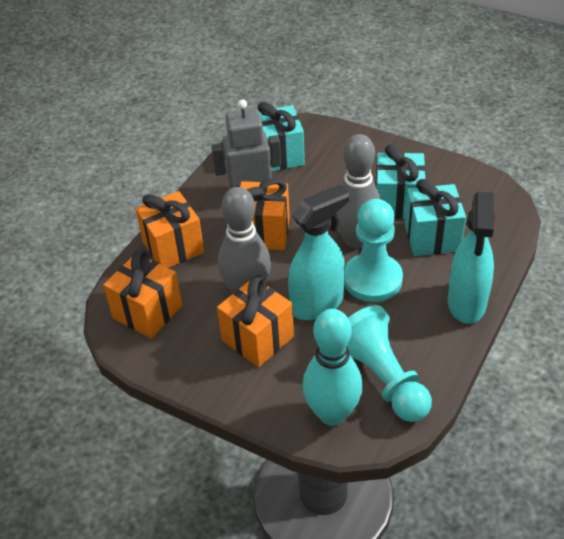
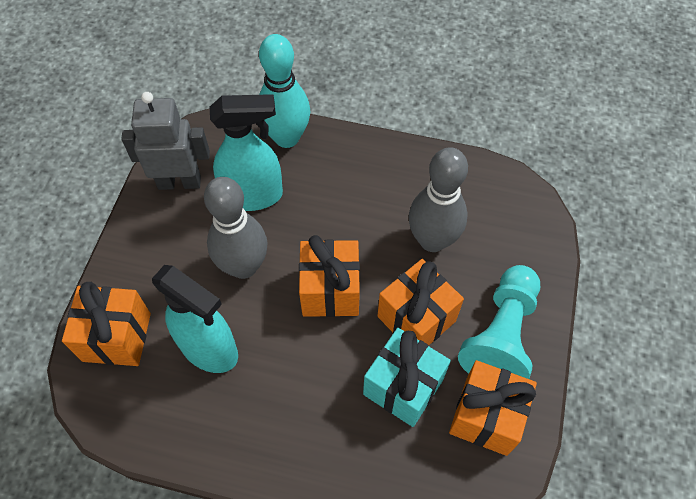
turquoise gift: 3 -> 1
turquoise pawn: 2 -> 1

